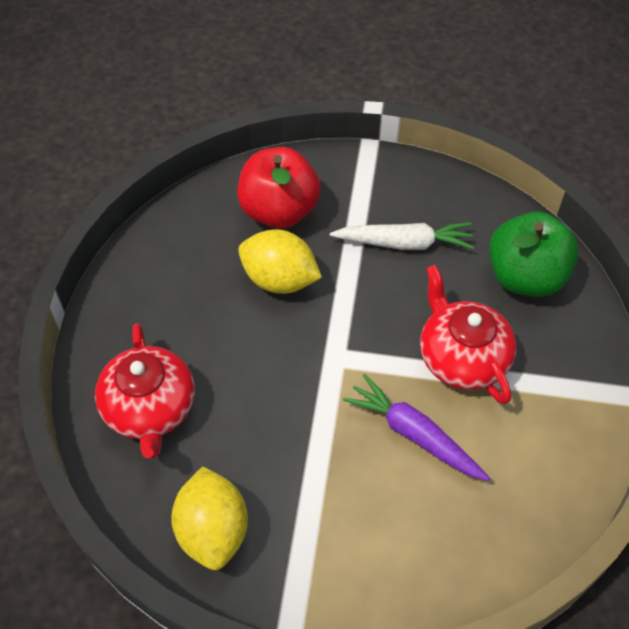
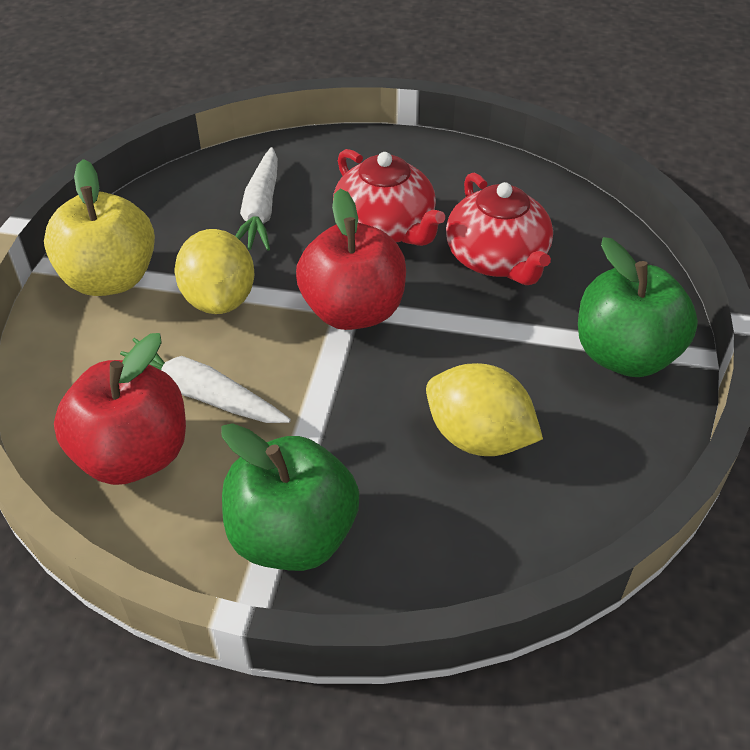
green apple: 1 -> 2
purple carrot: 1 -> 0
red apple: 1 -> 2
white carrot: 1 -> 2
yellow apple: 0 -> 1

